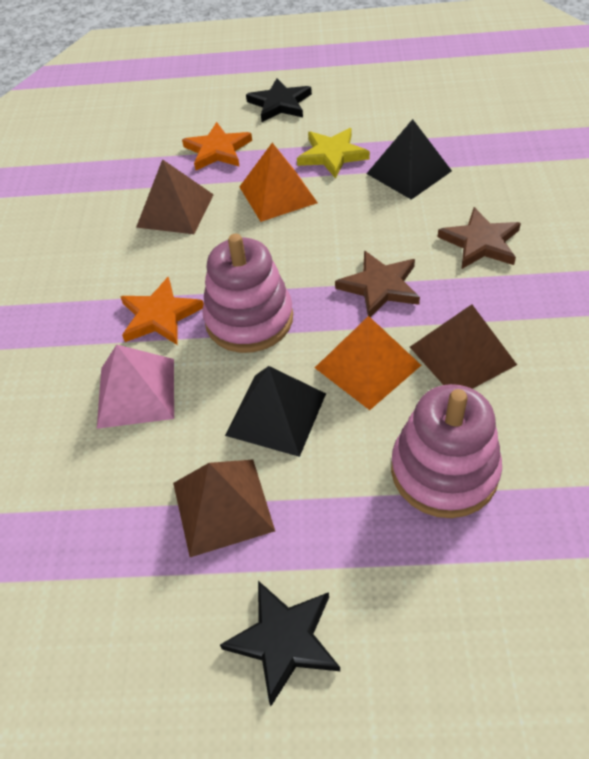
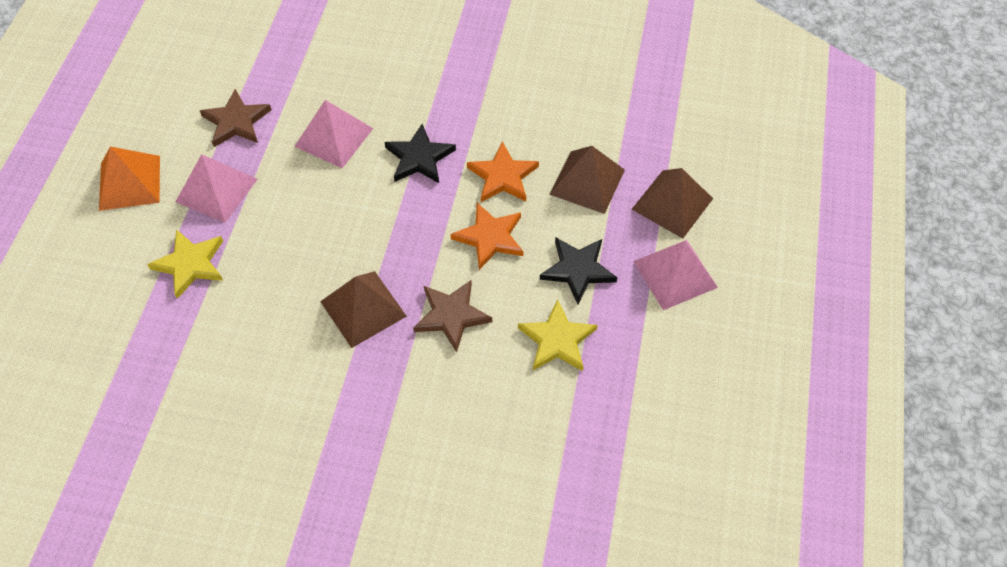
black pyramid: 2 -> 0
orange pyramid: 2 -> 1
pink pyramid: 1 -> 3
pink stacking toy: 2 -> 0
yellow star: 1 -> 2

